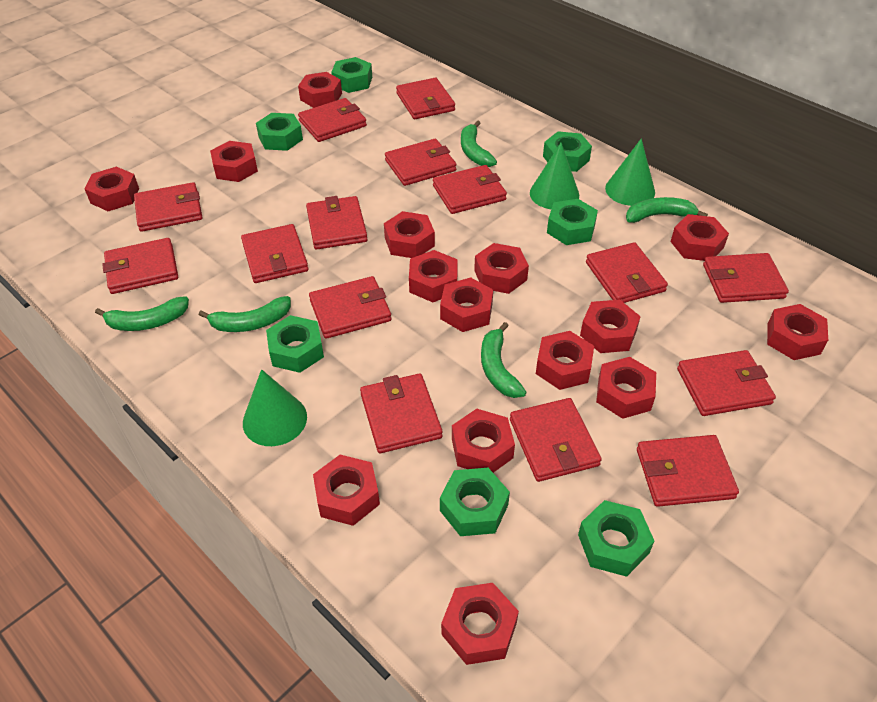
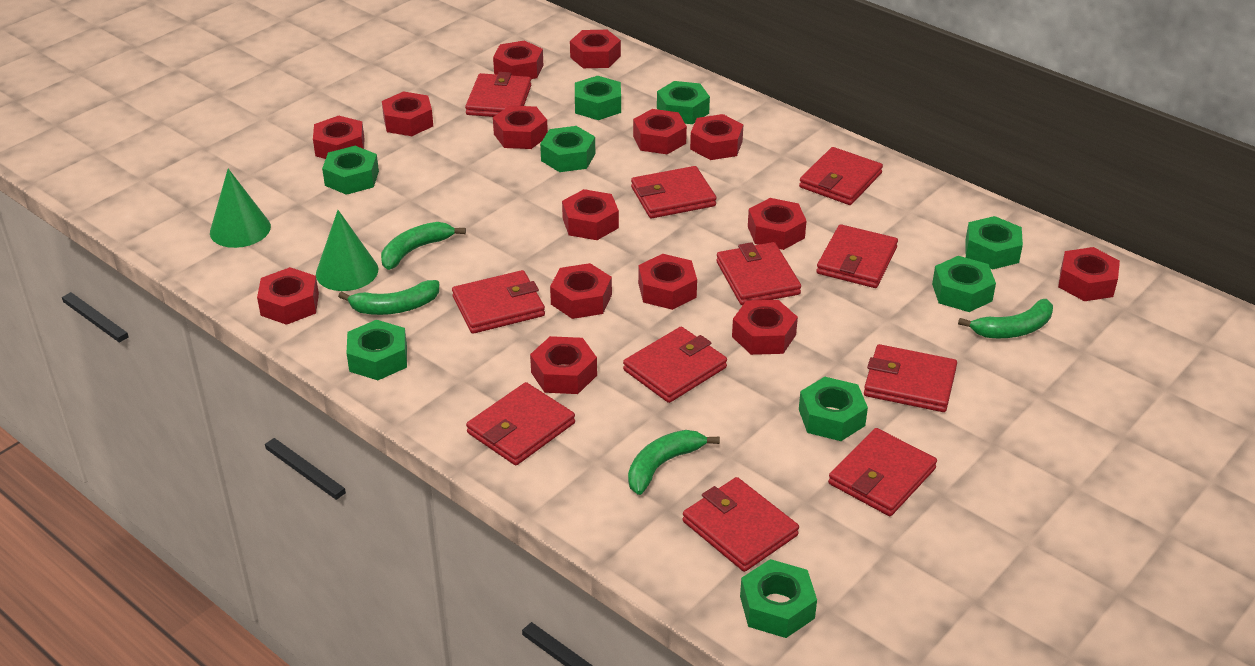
green banana: 5 -> 4
green cone: 3 -> 2
green nut: 7 -> 9
red wallet: 15 -> 11

